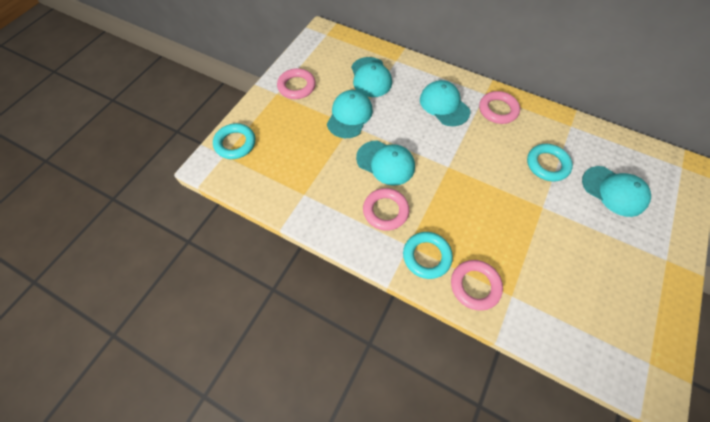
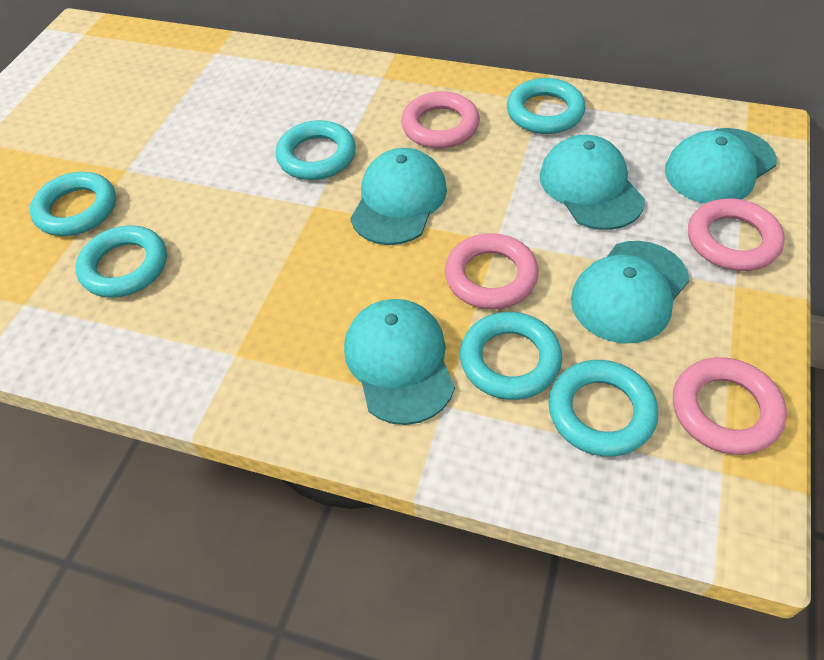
turquoise ring: 3 -> 6

